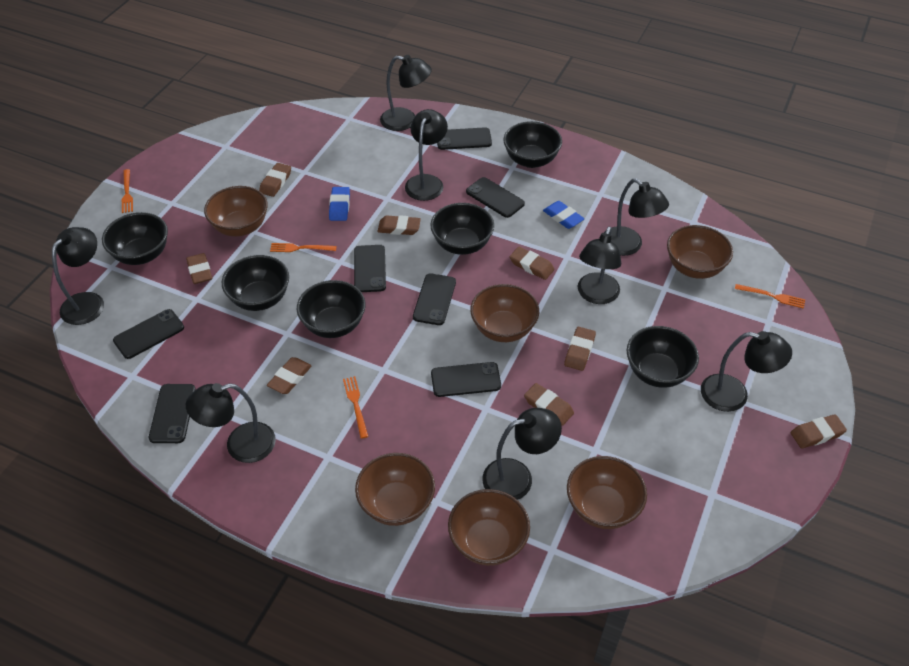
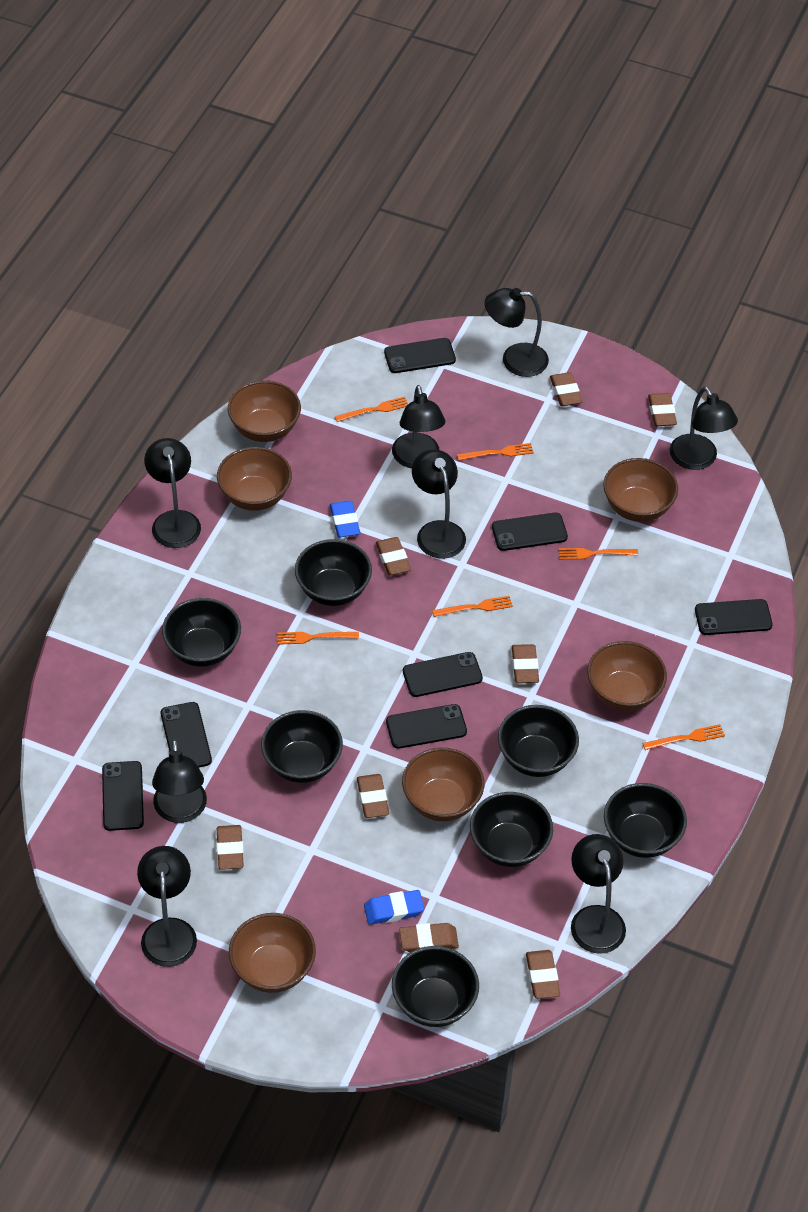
black bowl: 6 -> 7
orange fork: 4 -> 6

